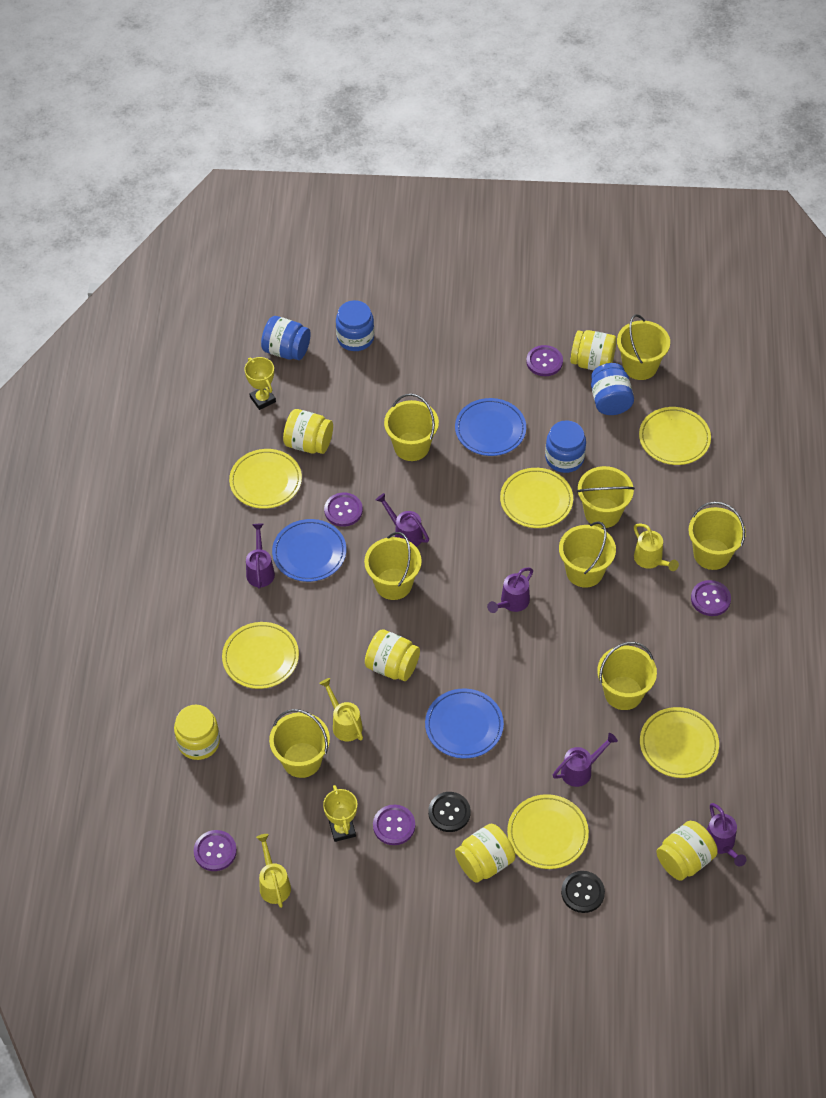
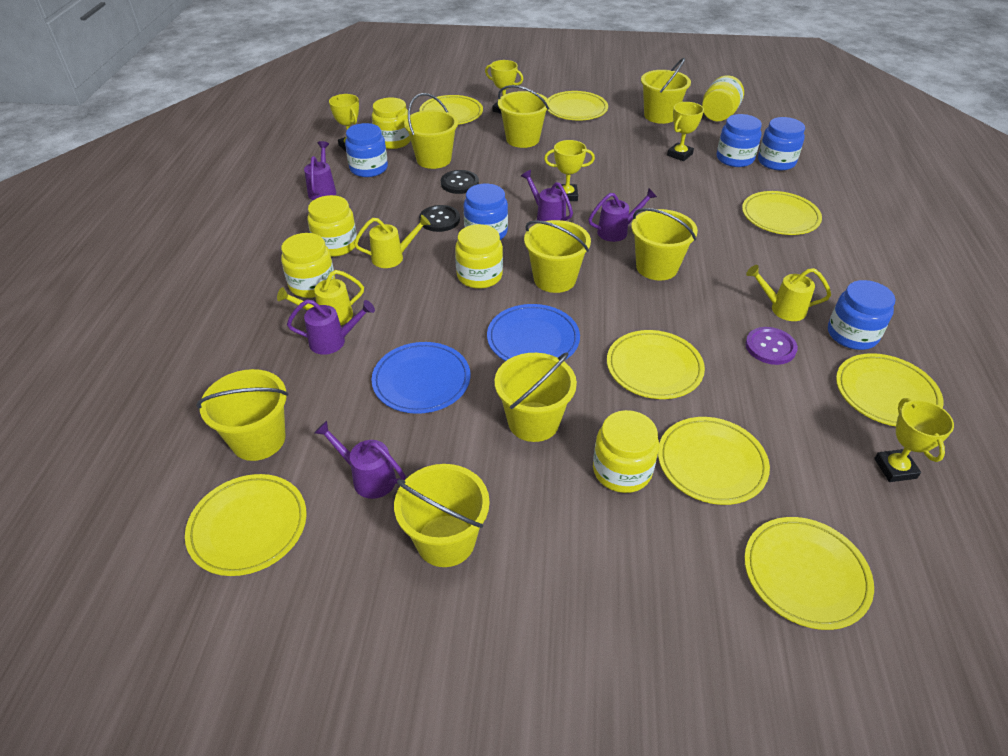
blue jar: 4 -> 5
blue plate: 3 -> 2
purple button: 5 -> 1
yellow plate: 6 -> 8
yellow trophy: 2 -> 5

